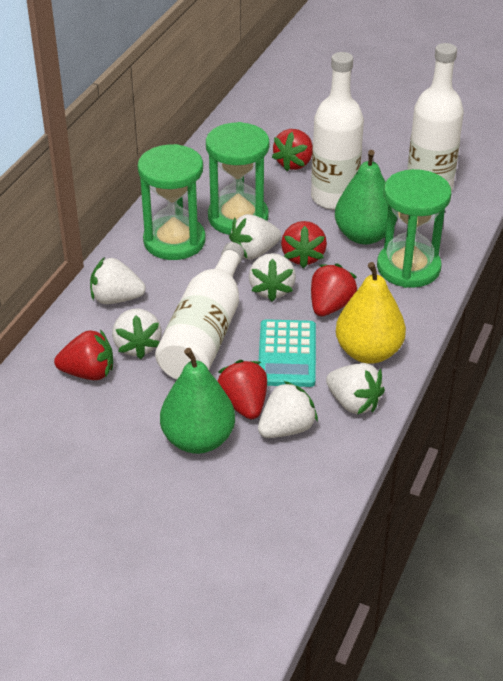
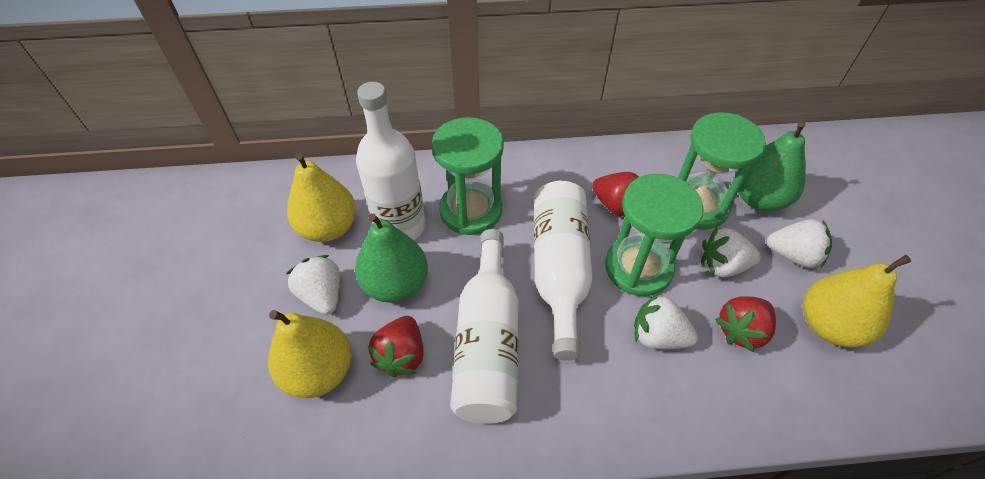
red strawberry: 5 -> 3
turquoise calculator: 1 -> 0
white strawberry: 6 -> 4
yellow pear: 1 -> 3

